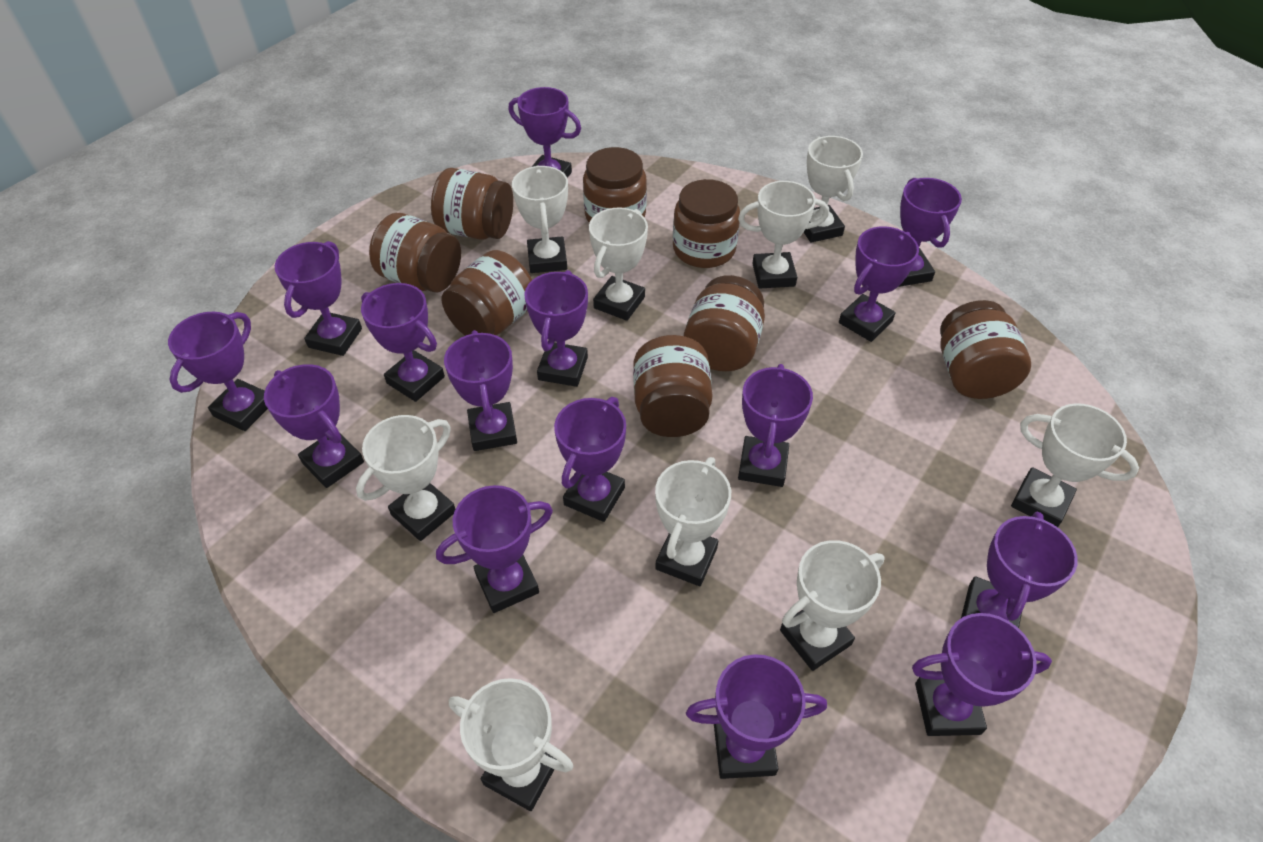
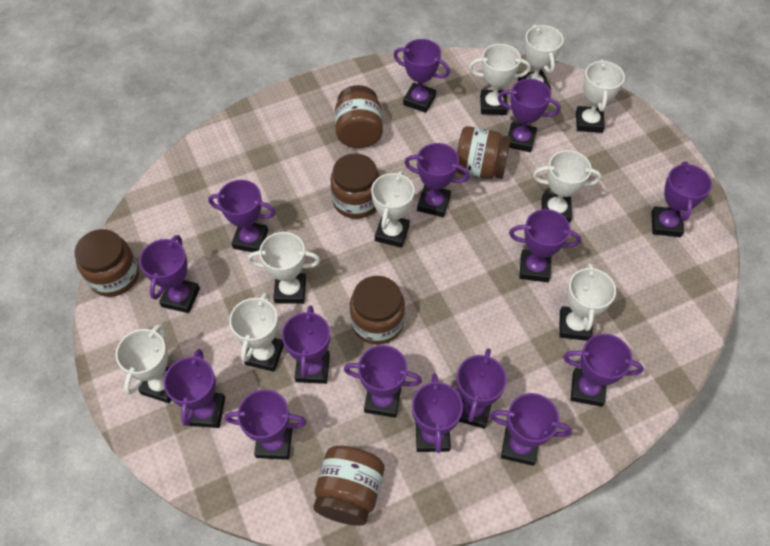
brown jar: 8 -> 6

